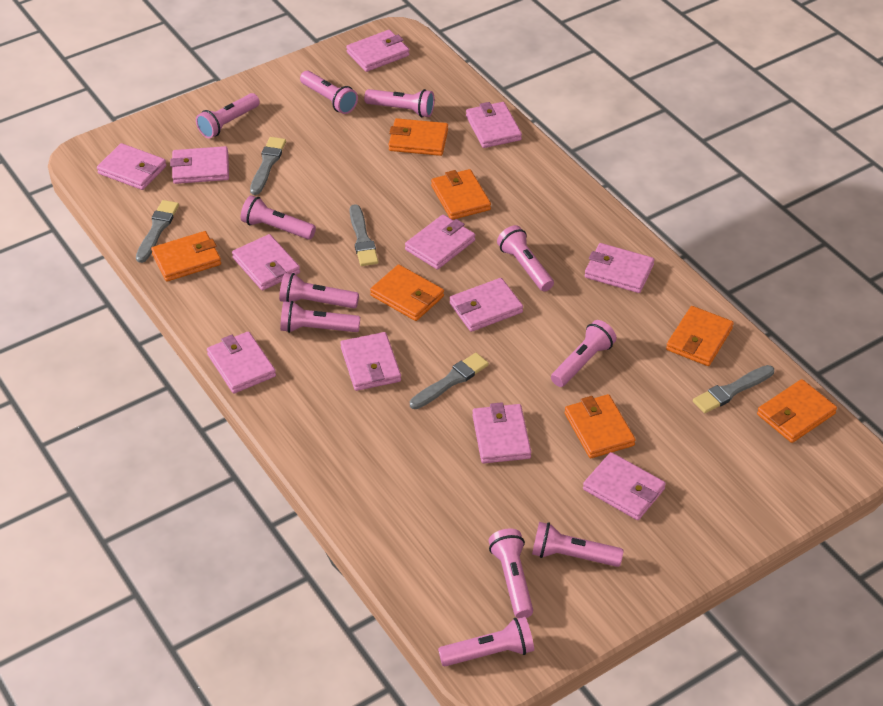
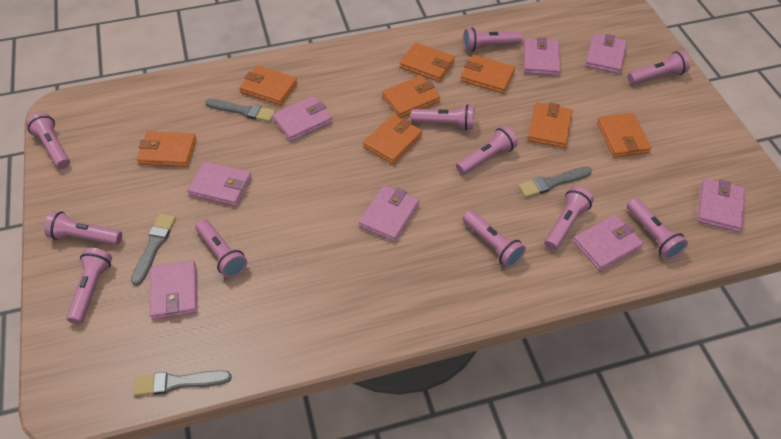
grey brush: 5 -> 4
orange wallet: 7 -> 8
pink wallet: 12 -> 8

